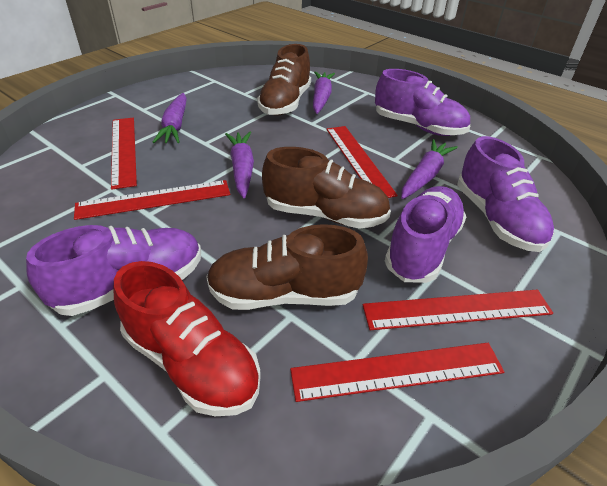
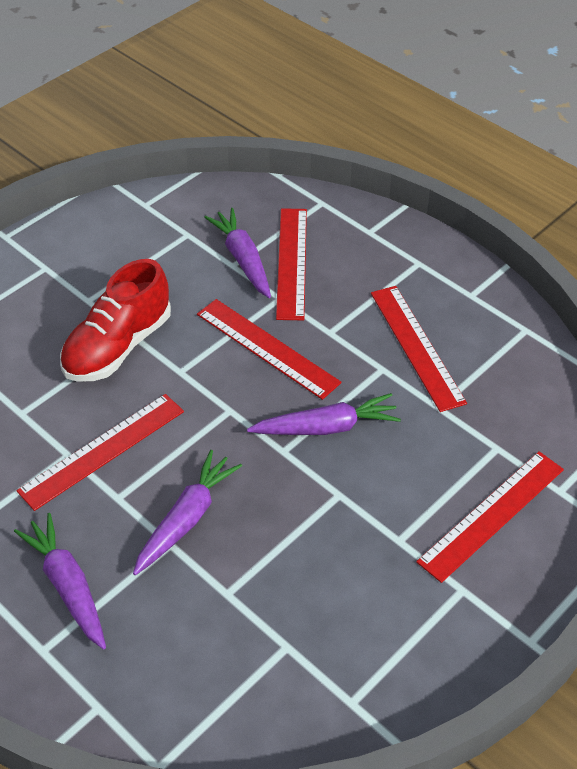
brown shoe: 3 -> 0
purple shoe: 4 -> 0

